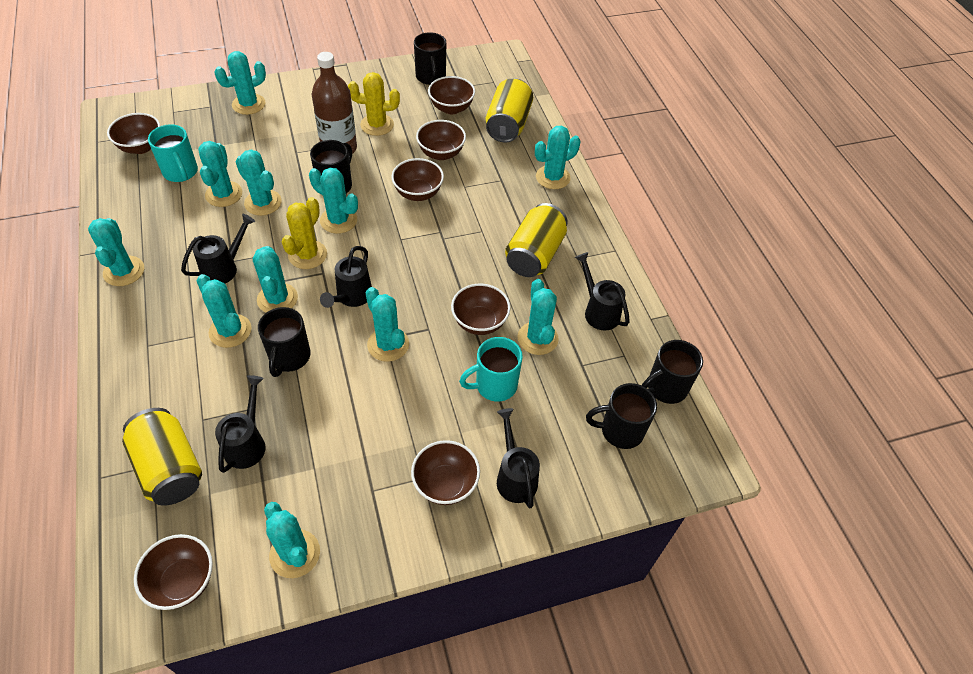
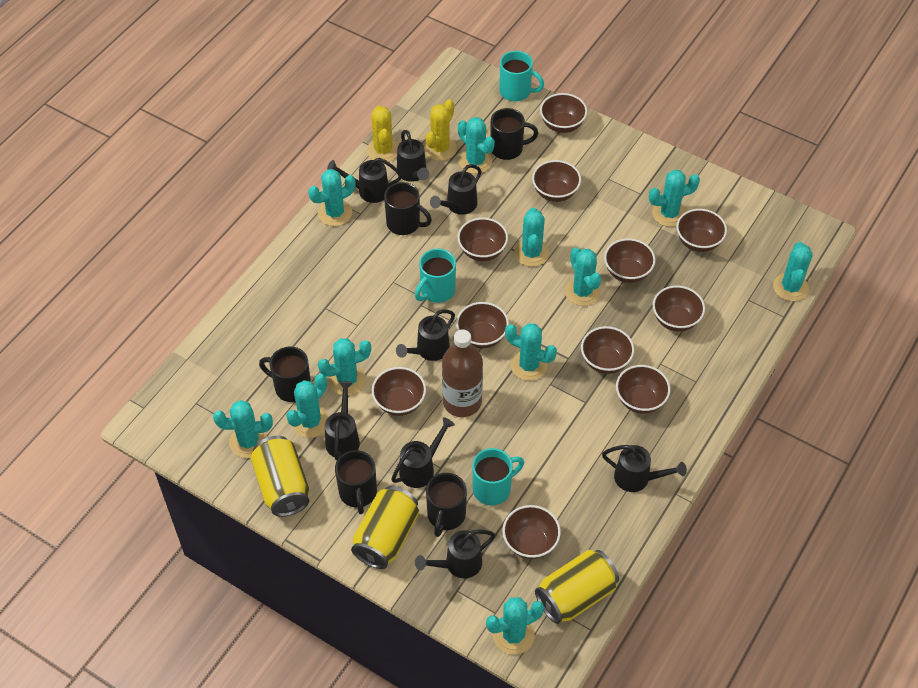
black watering can: 5 -> 8
brown bowl: 7 -> 11
turquoise mug: 2 -> 3

